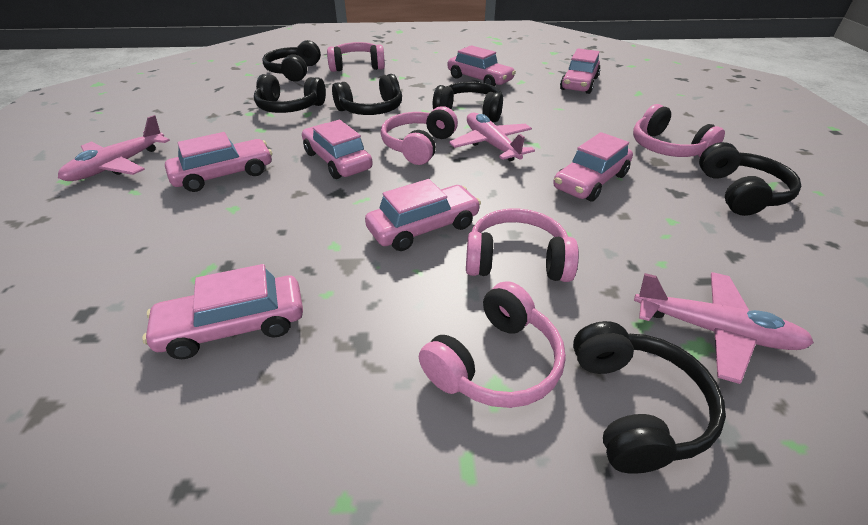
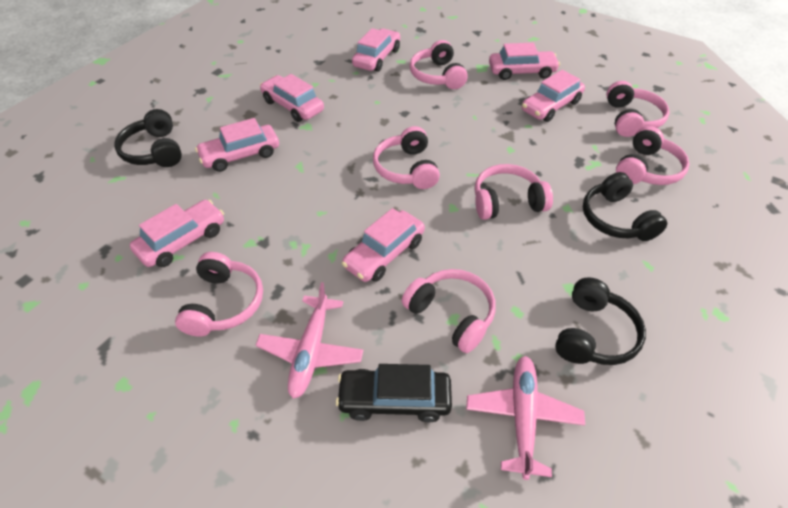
black car: 0 -> 1
black headphones: 6 -> 3
pink headphones: 5 -> 7
pink plane: 3 -> 2

